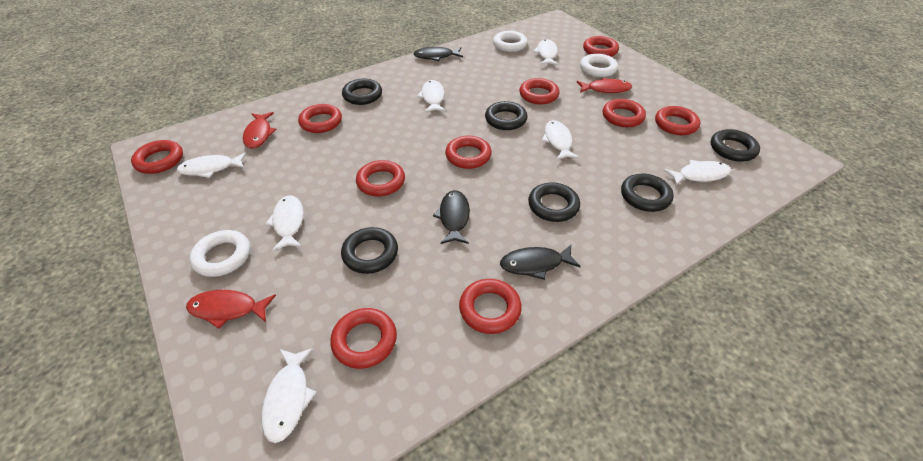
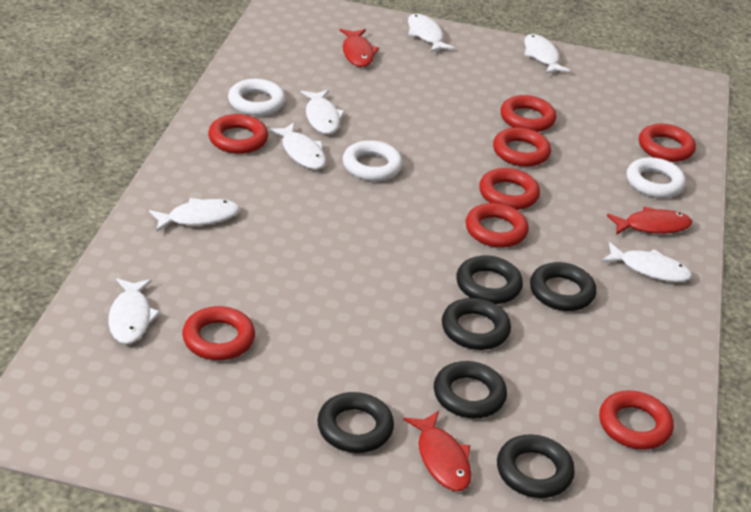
black fish: 3 -> 0
red ring: 10 -> 8

